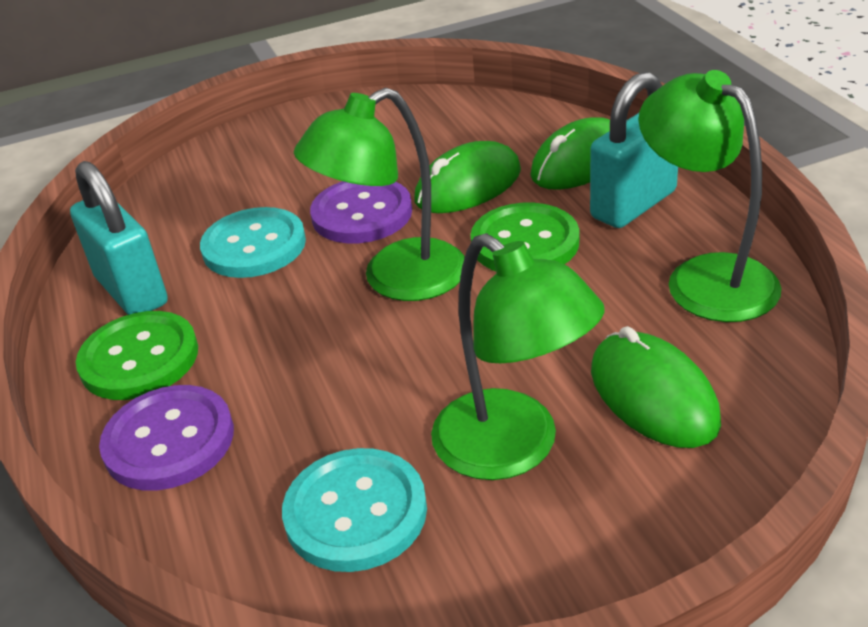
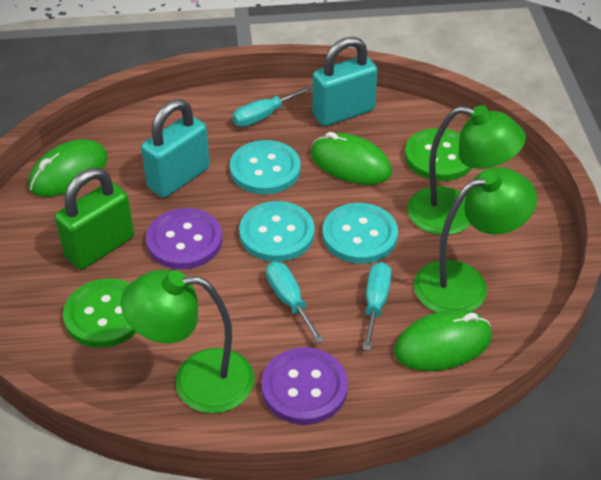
green padlock: 0 -> 1
turquoise button: 2 -> 3
turquoise screwdriver: 0 -> 3

